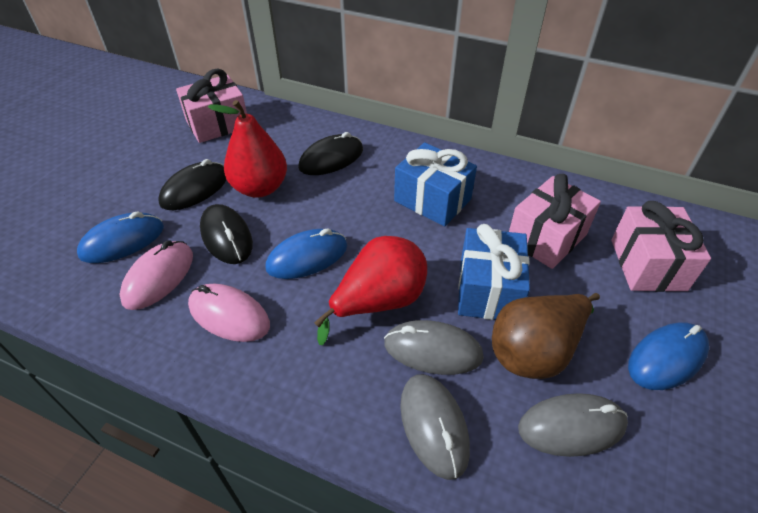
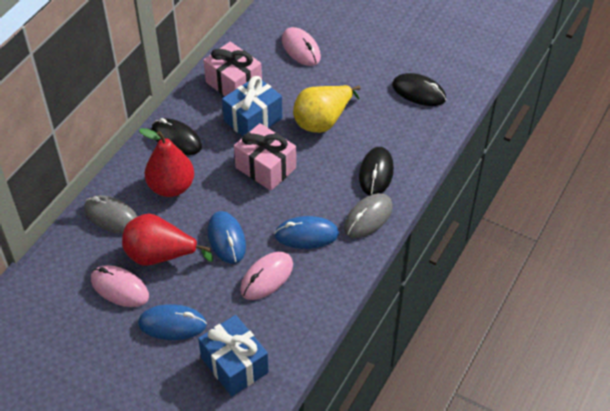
brown pear: 1 -> 0
grey mouse: 3 -> 2
pink gift: 3 -> 2
pink mouse: 2 -> 3
yellow pear: 0 -> 1

